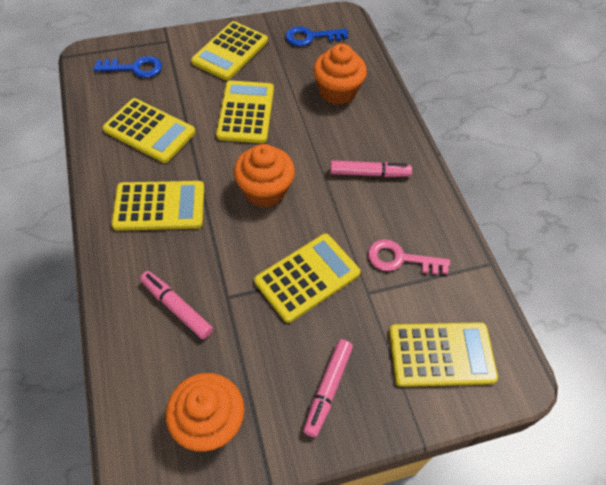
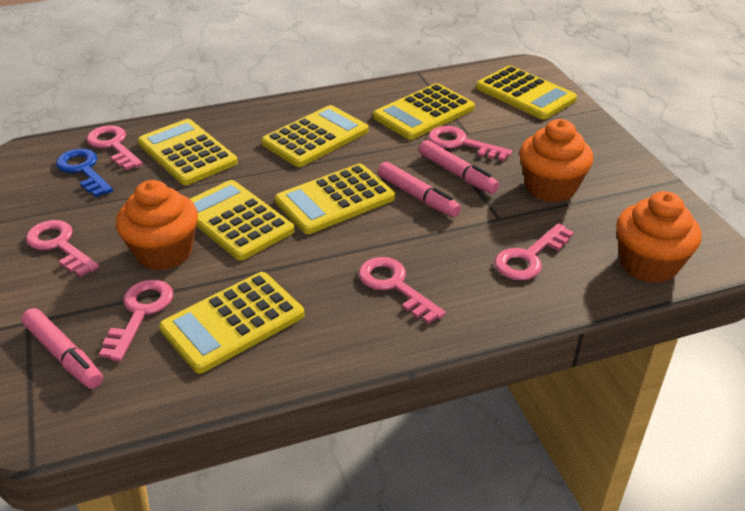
blue key: 2 -> 1
pink key: 1 -> 6
yellow calculator: 6 -> 7

